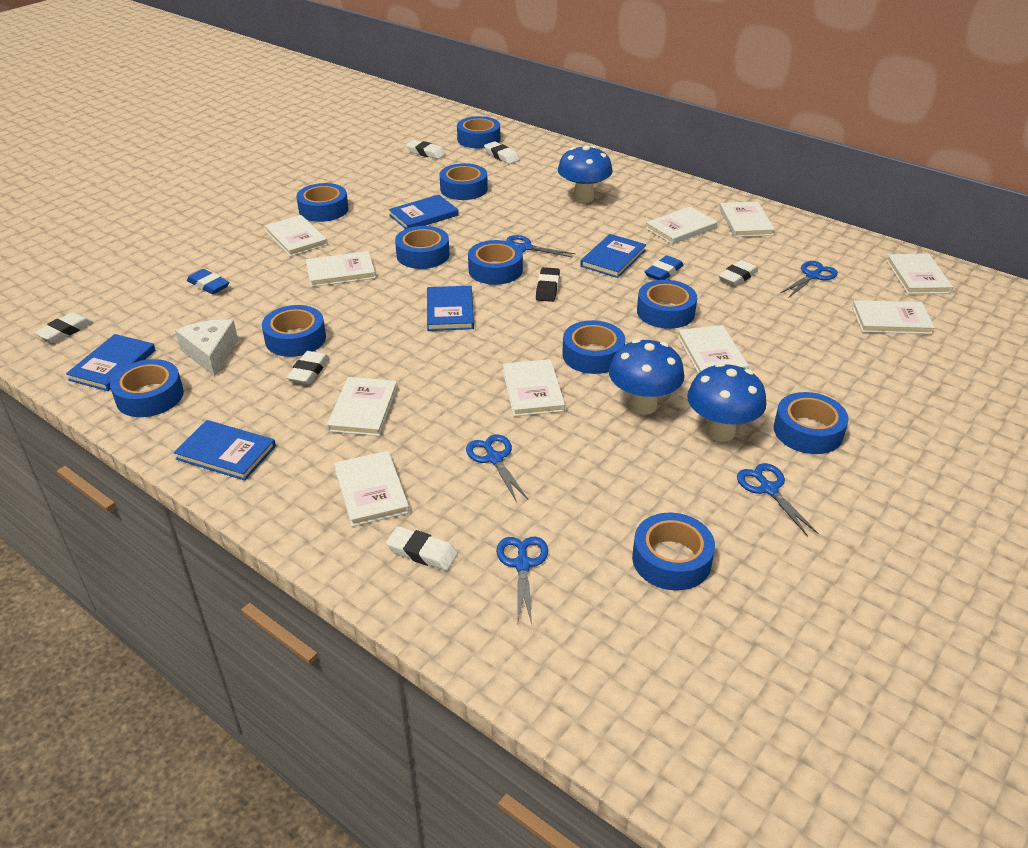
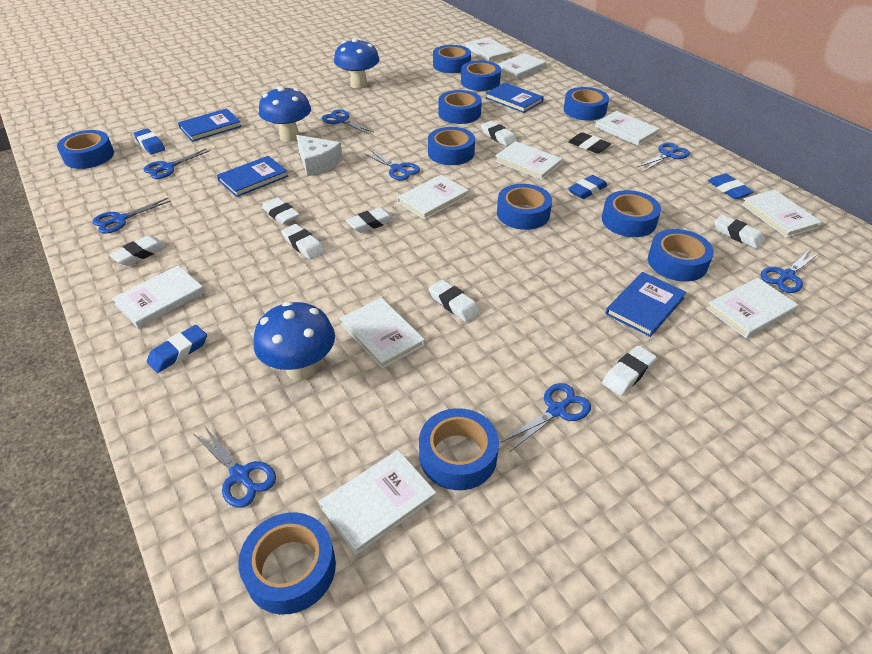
blue book: 5 -> 4
blue eraser: 2 -> 4
blue scissors: 5 -> 8
white eraser: 6 -> 8

